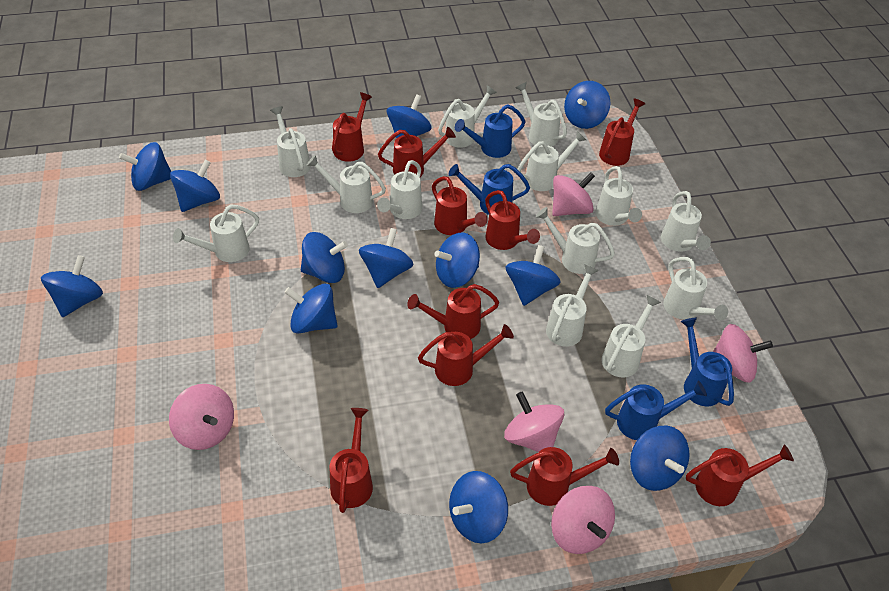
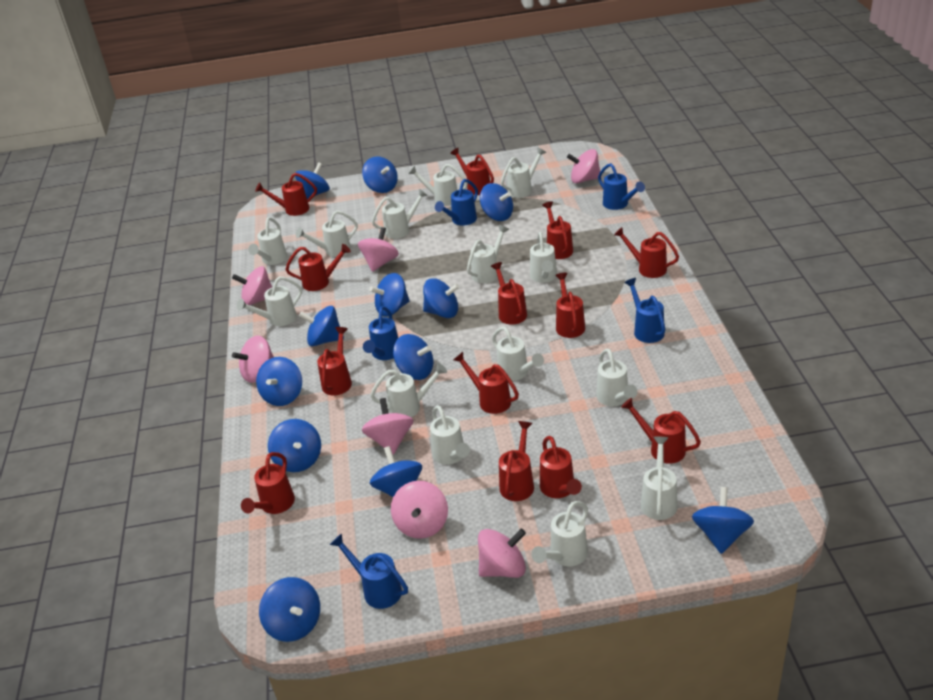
blue watering can: 4 -> 5
pink spinning top: 5 -> 7
red watering can: 10 -> 13
white watering can: 13 -> 14

